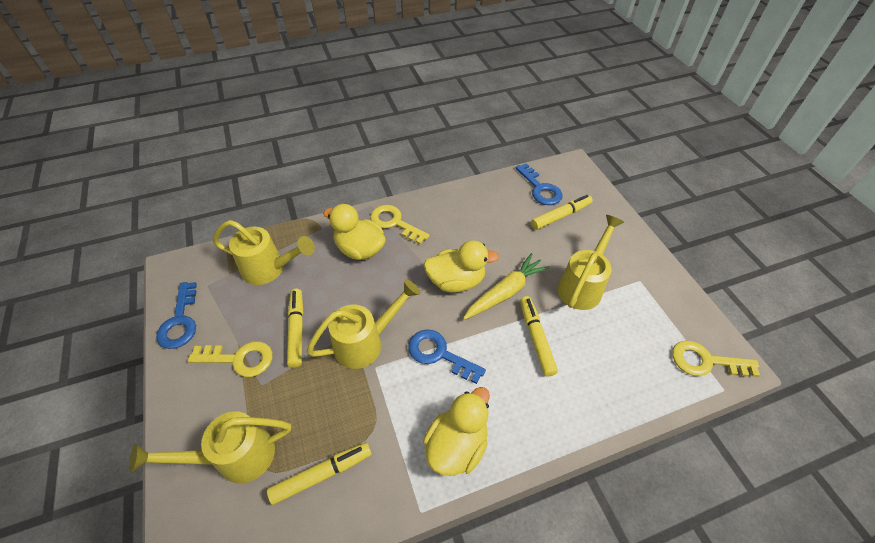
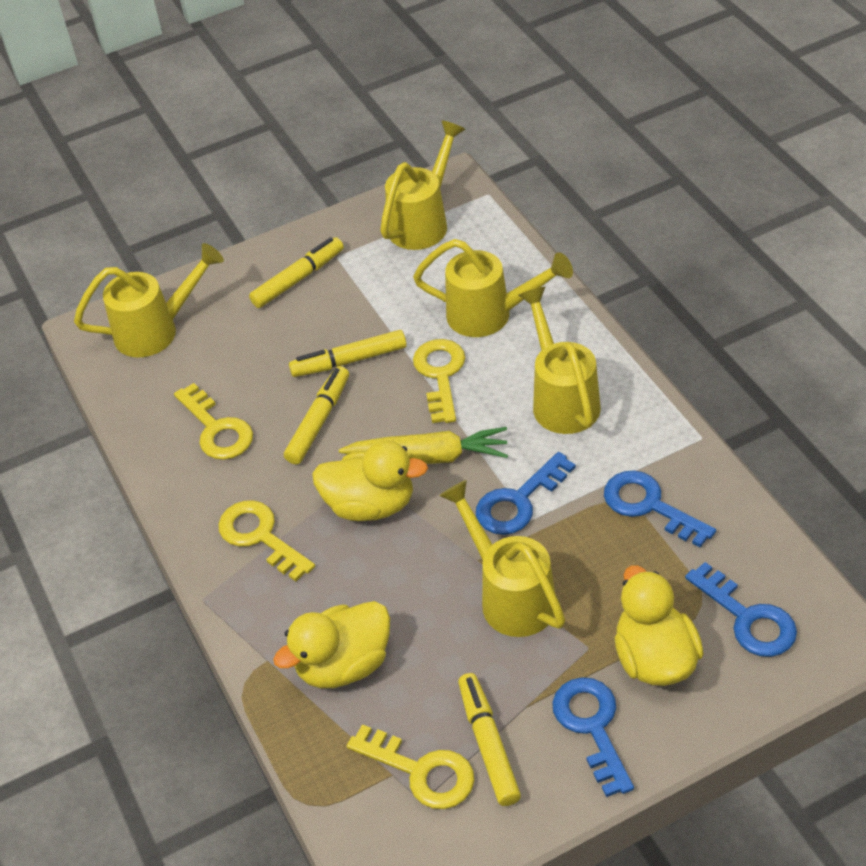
blue key: 3 -> 4
yellow key: 3 -> 4
yellow watering can: 4 -> 5

